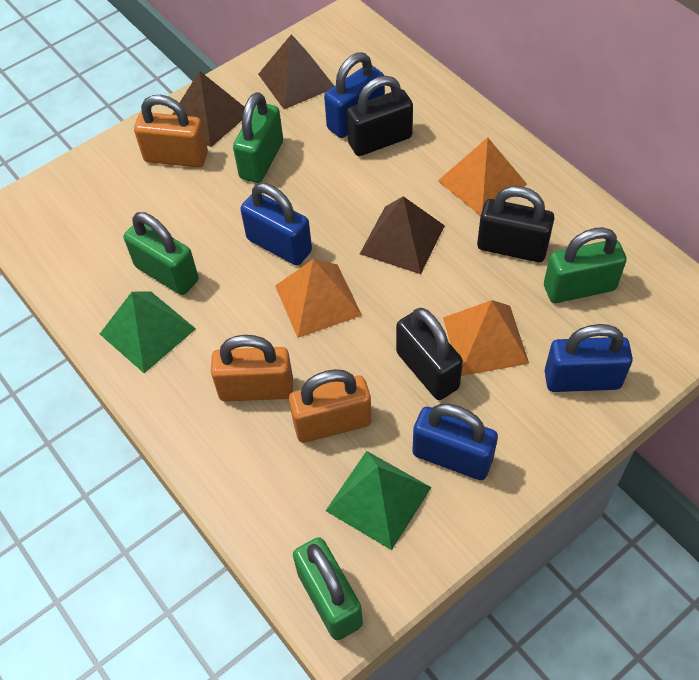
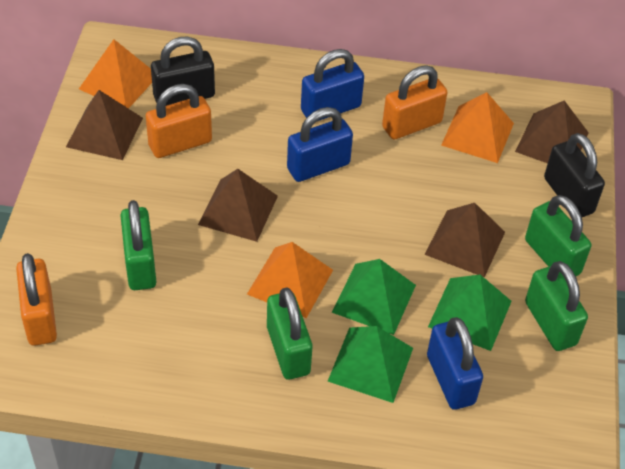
black padlock: 3 -> 2
blue padlock: 4 -> 3
brown pyramid: 3 -> 4
green pyramid: 2 -> 3

